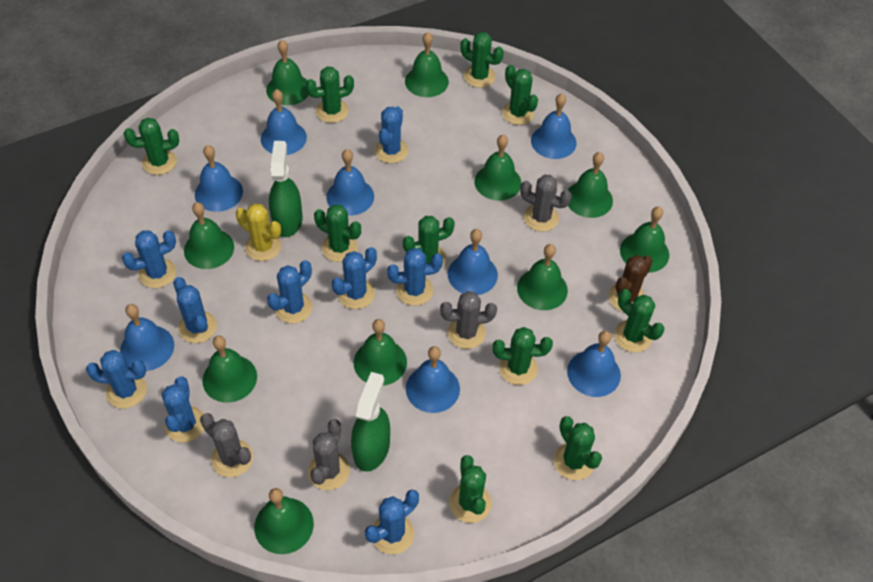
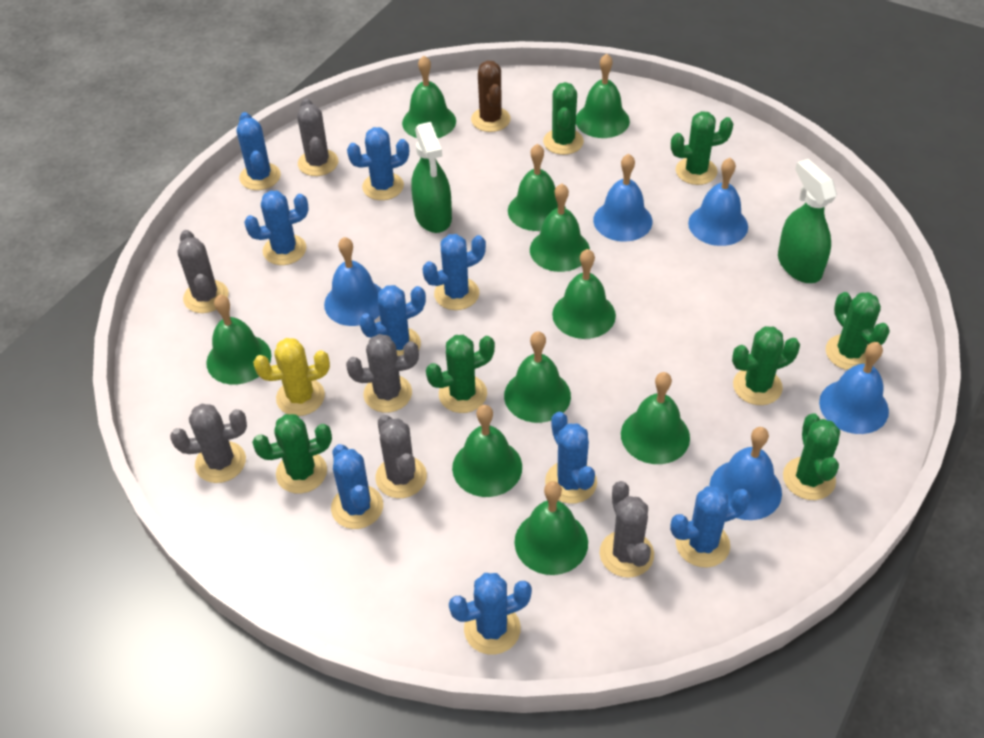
blue bell: 8 -> 5
green cactus: 10 -> 7
grey cactus: 4 -> 6

